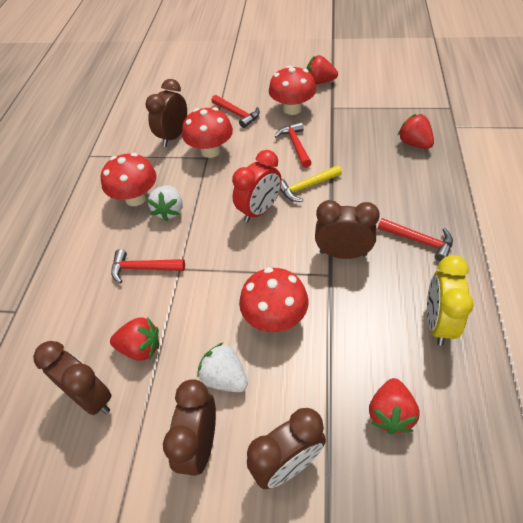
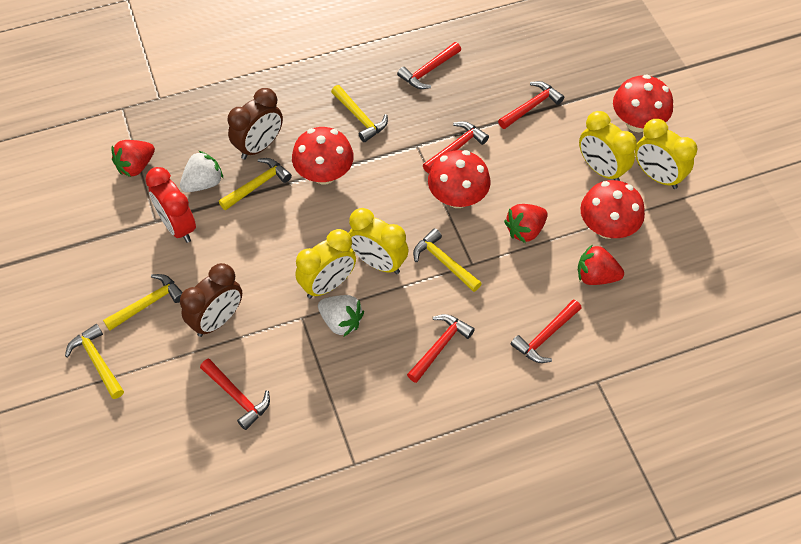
brown clock: 5 -> 2
red hammer: 4 -> 6
red strawberry: 4 -> 3
yellow clock: 1 -> 4
yellow hammer: 1 -> 5

